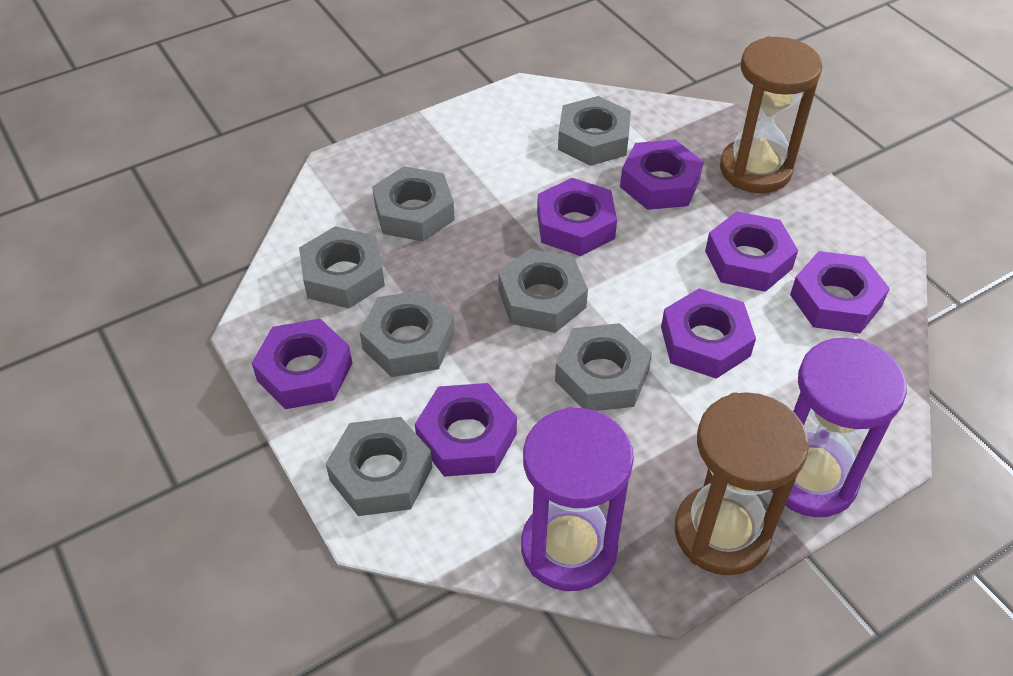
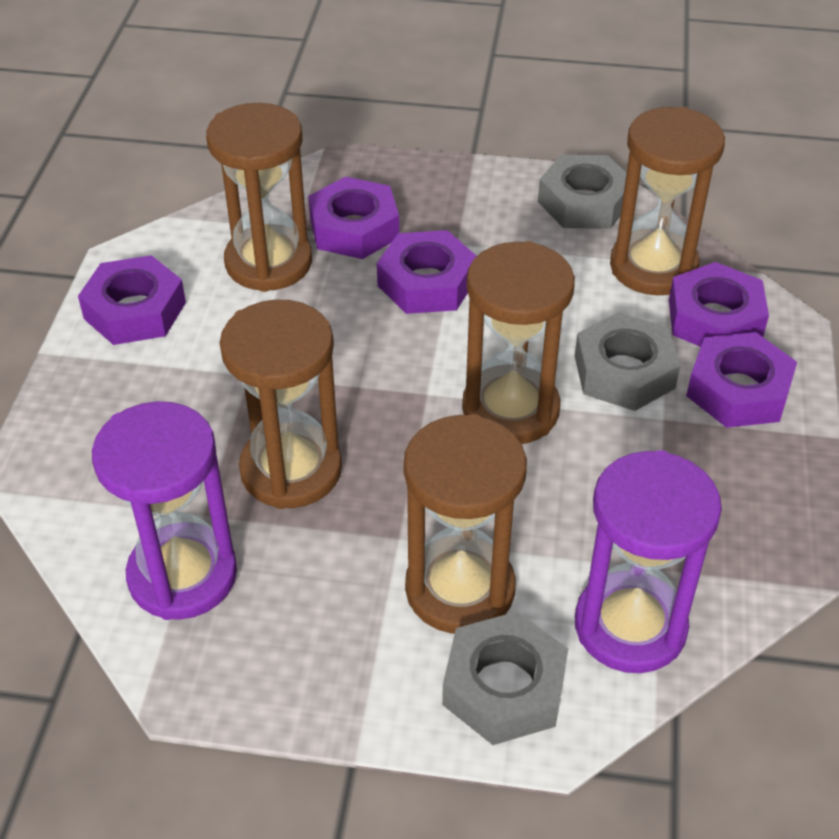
brown hourglass: 2 -> 5
grey nut: 7 -> 3
purple nut: 7 -> 5

